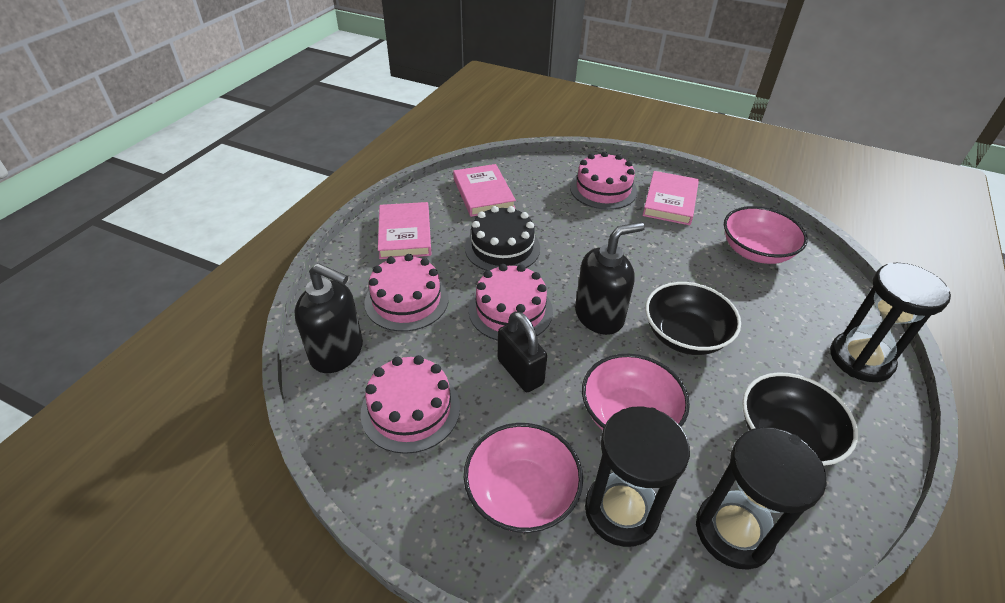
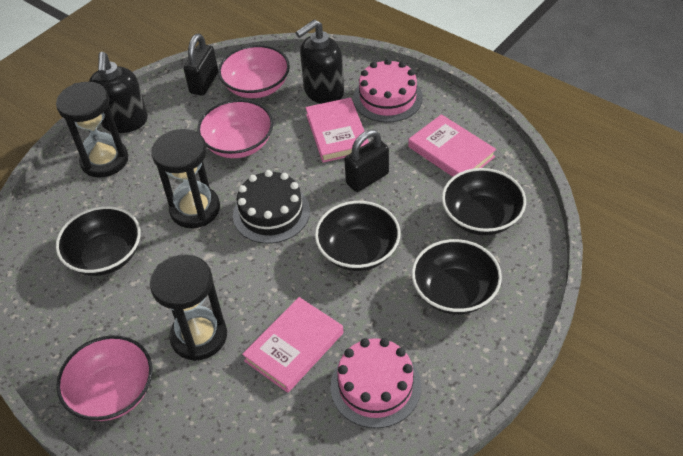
black bowl: 2 -> 4
black padlock: 1 -> 2
pink cake: 4 -> 2

